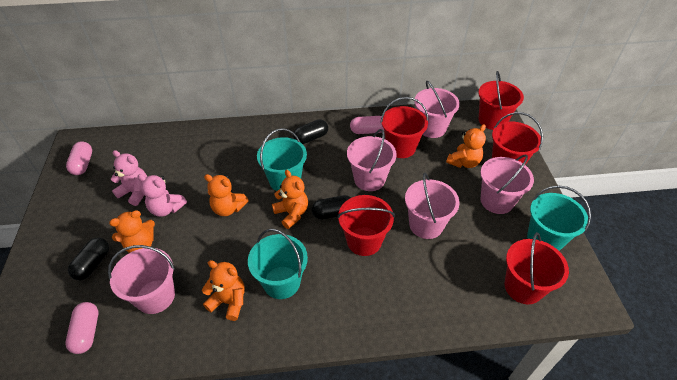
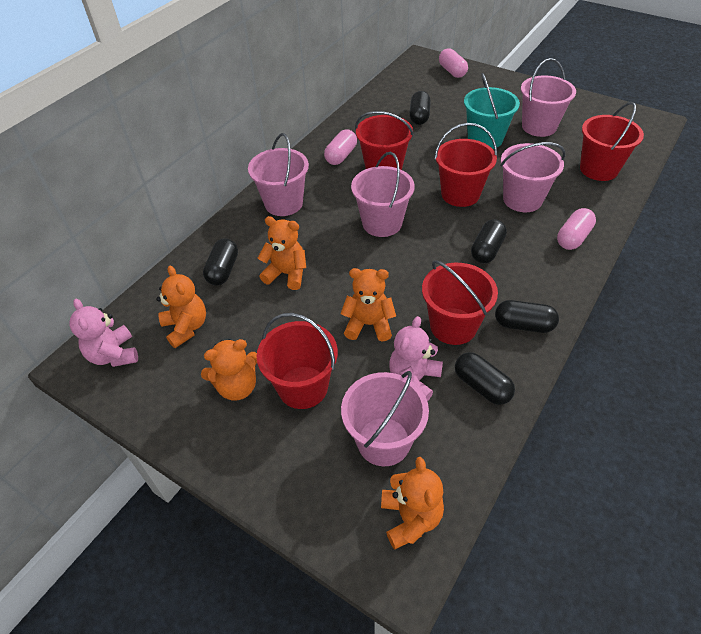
black capsule: 3 -> 5
turquoise bucket: 3 -> 1

